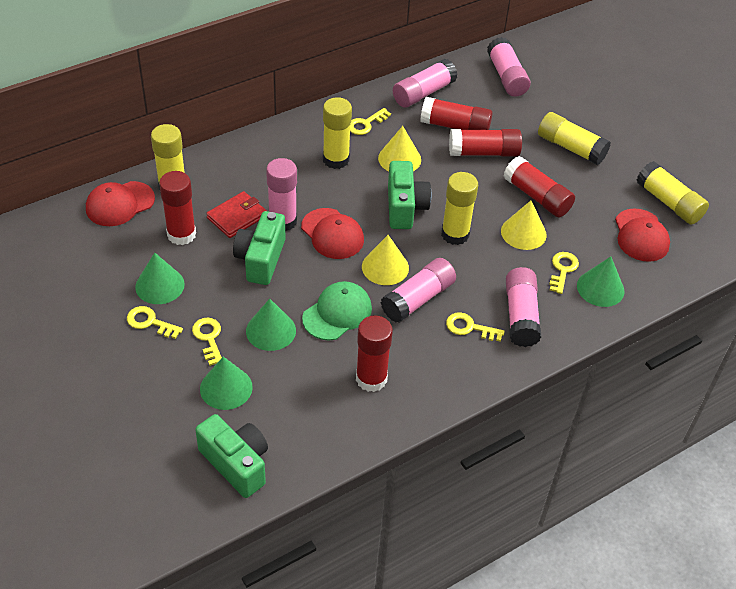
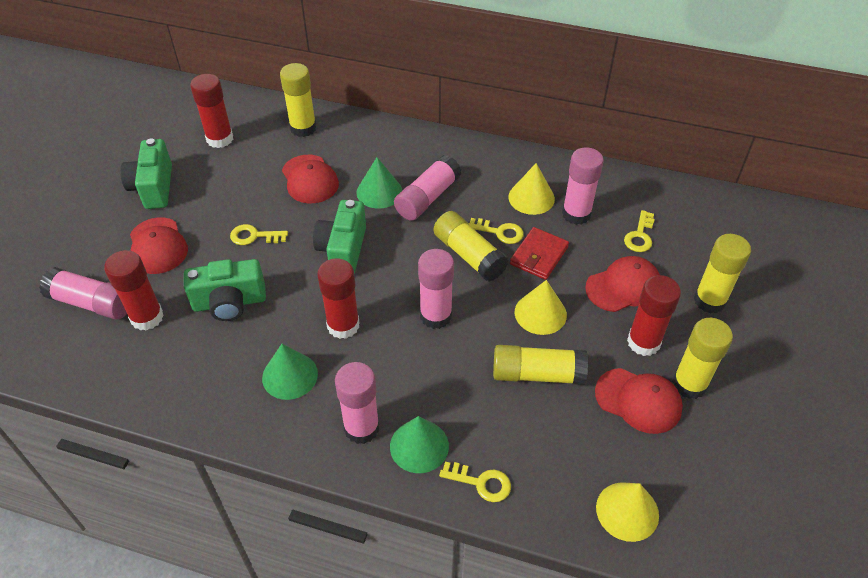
green cap: 1 -> 0
green cone: 4 -> 3
red cap: 3 -> 4
red glue stick: 5 -> 4
yellow key: 5 -> 4

